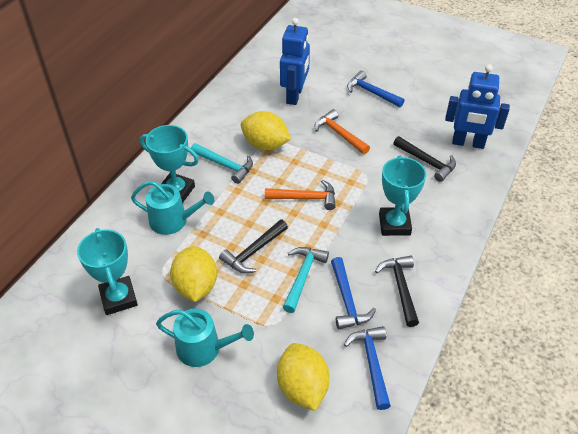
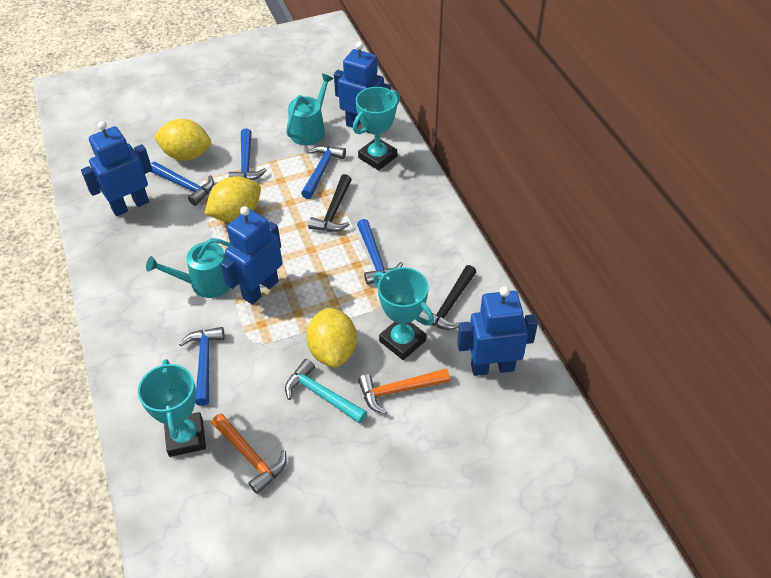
black hammer: 3 -> 2
blue hammer: 3 -> 5
blue robot: 2 -> 4
turquoise hammer: 2 -> 1

